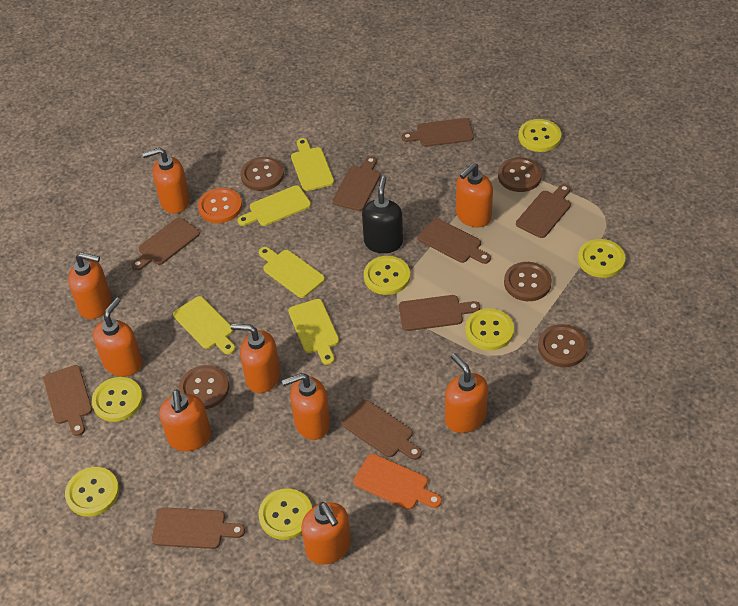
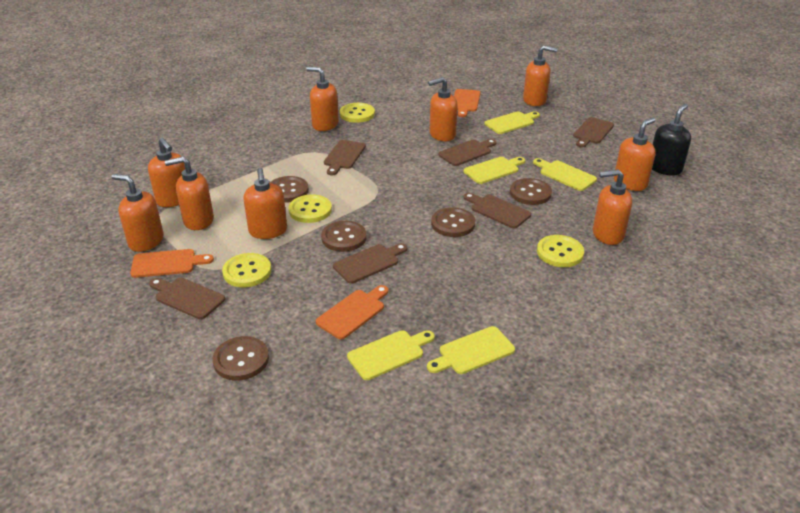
brown cutting board: 9 -> 6
orange button: 1 -> 0
orange cutting board: 1 -> 3
yellow button: 7 -> 4

